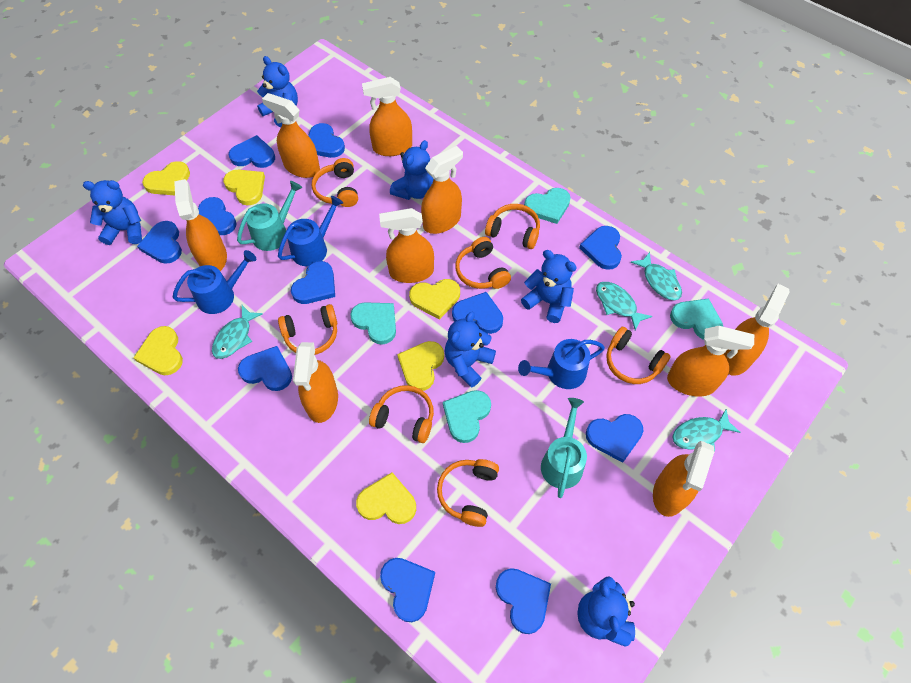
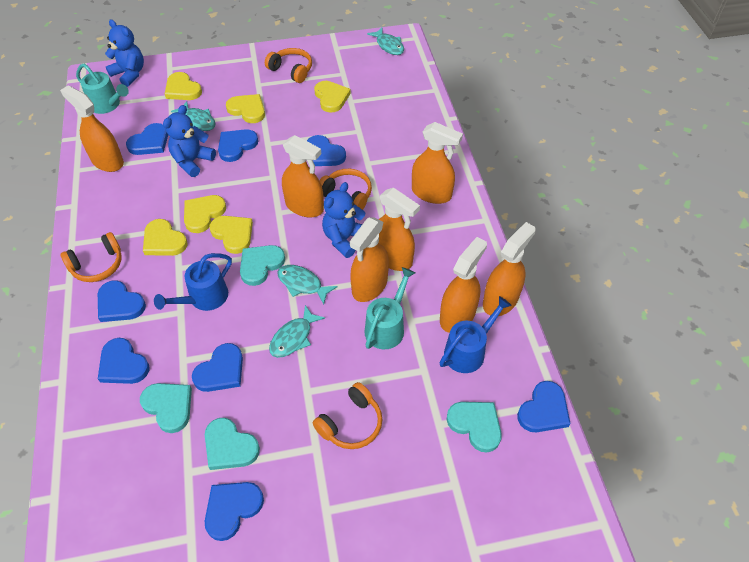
blue heart: 11 -> 8
blue teddy bear: 6 -> 3
blue watering can: 3 -> 2
orange headphones: 7 -> 4
orange spray bottle: 9 -> 7

